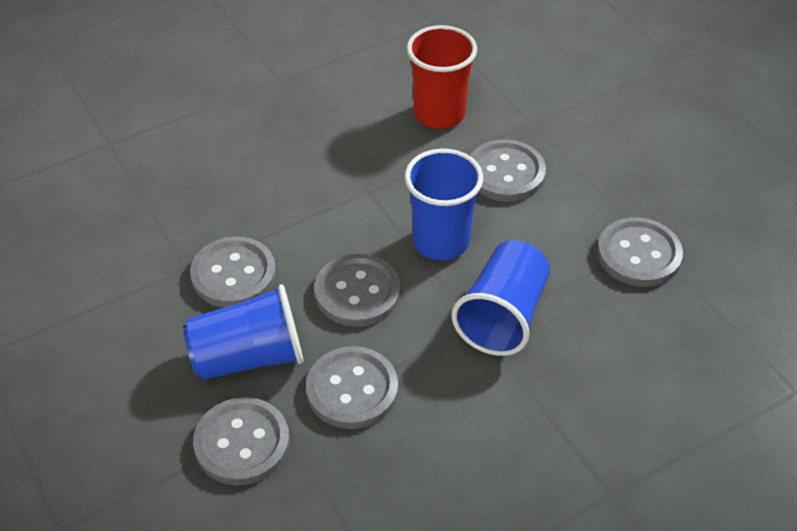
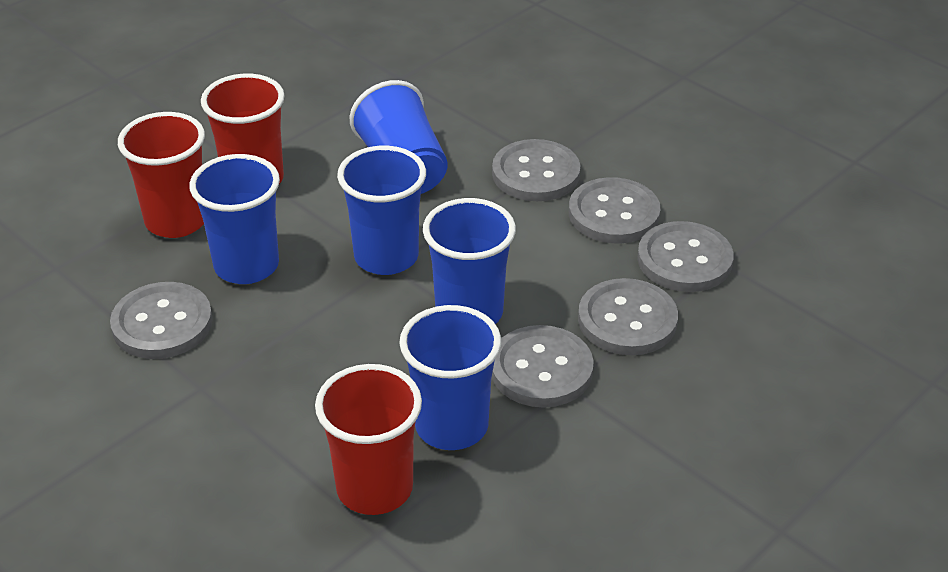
blue cup: 3 -> 5
red cup: 1 -> 3

